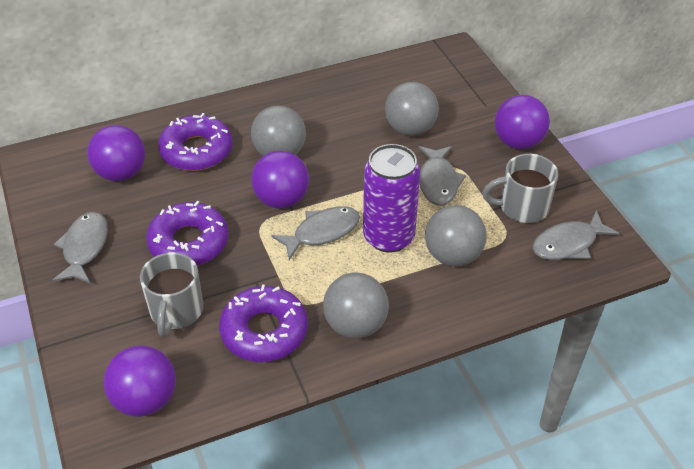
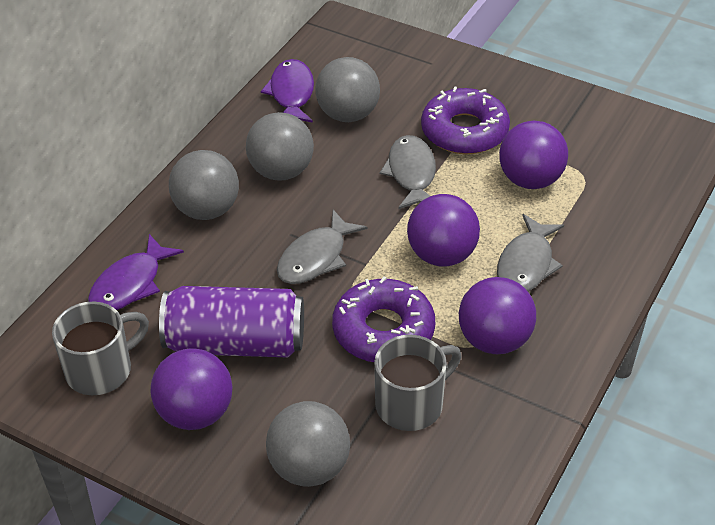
grey fish: 4 -> 3
purple donut: 3 -> 2
purple fish: 0 -> 2

